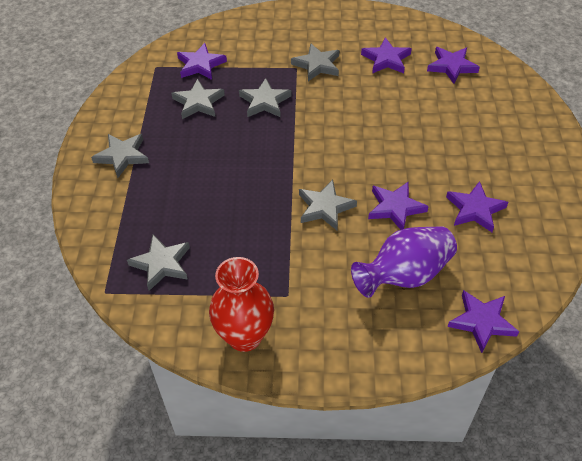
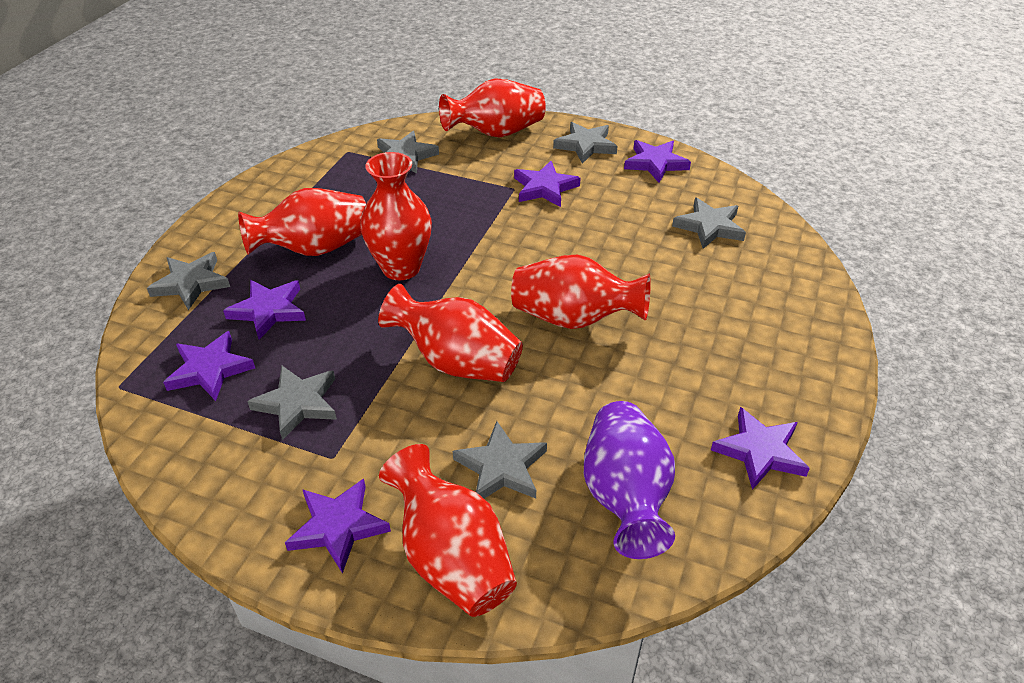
red vase: 1 -> 6

